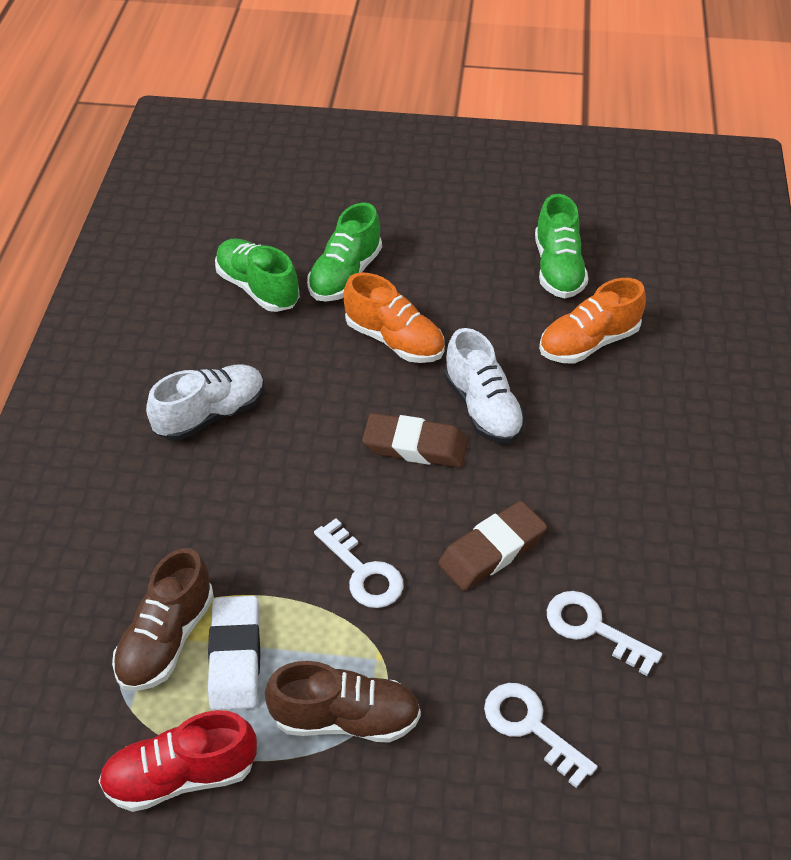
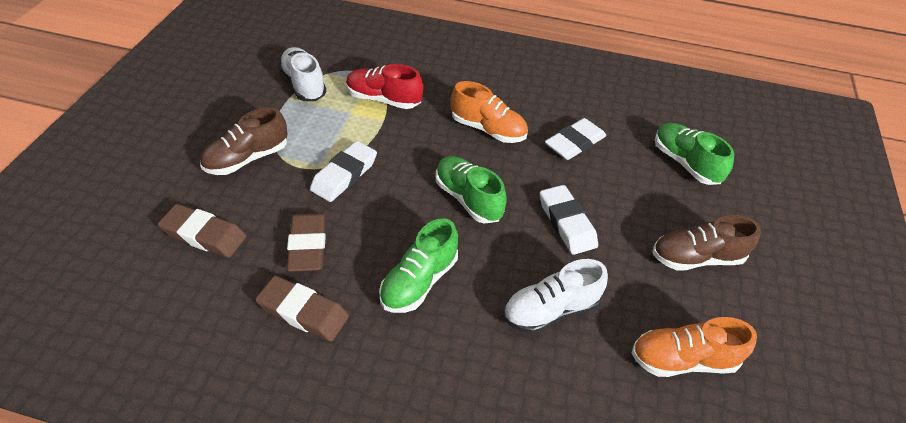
brown eraser: 2 -> 3
white eraser: 1 -> 3
white key: 3 -> 0

